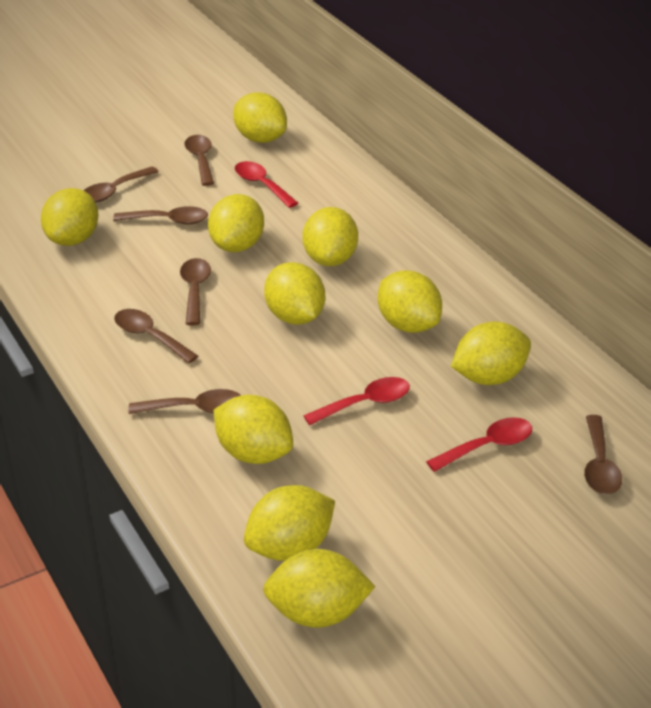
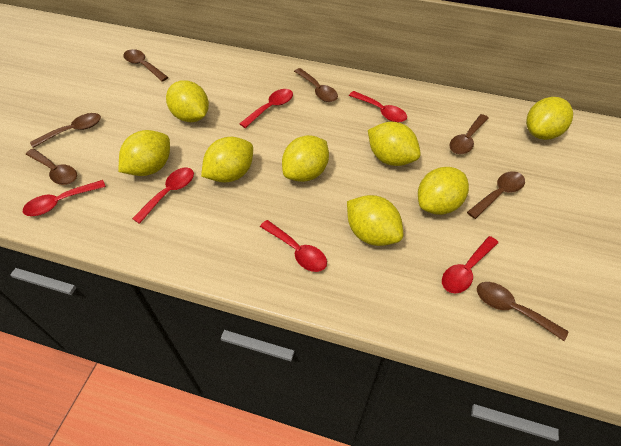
red spoon: 3 -> 6
yellow lemon: 10 -> 8

